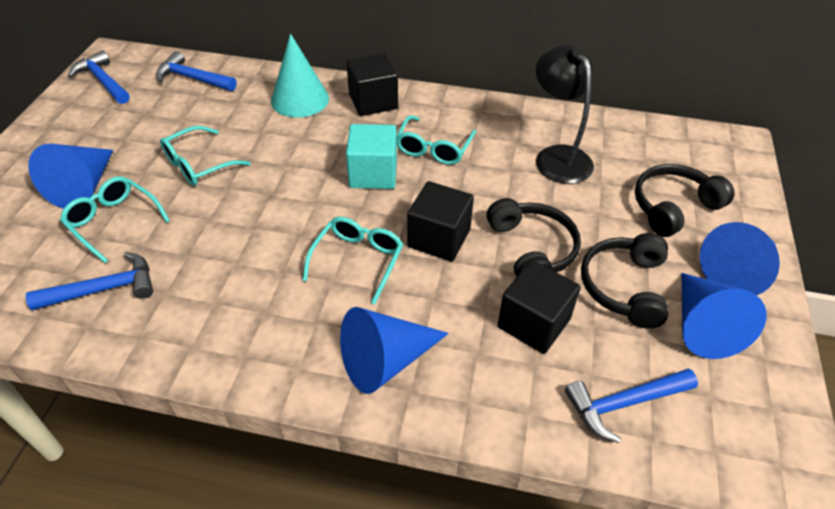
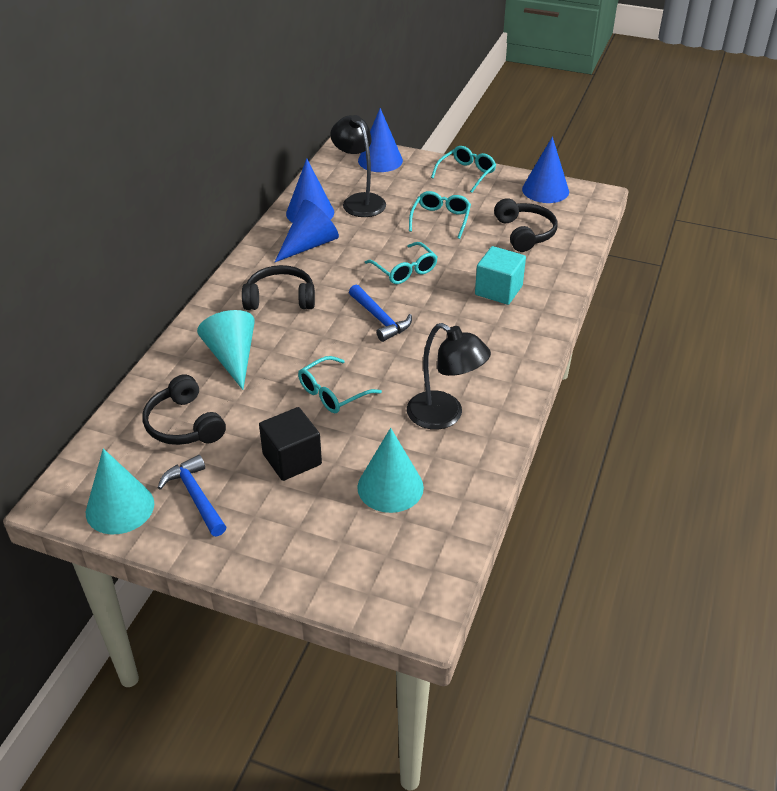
black cube: 3 -> 1
black lamp: 1 -> 2
blue hammer: 4 -> 2
turquoise cone: 1 -> 3

